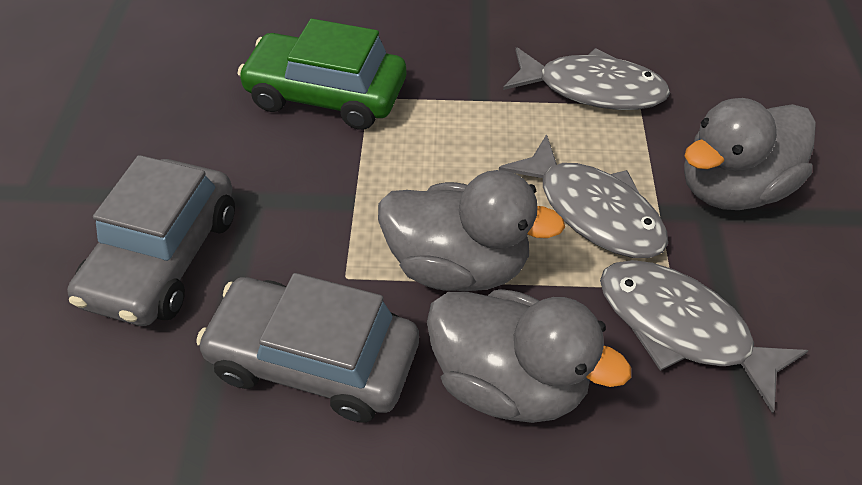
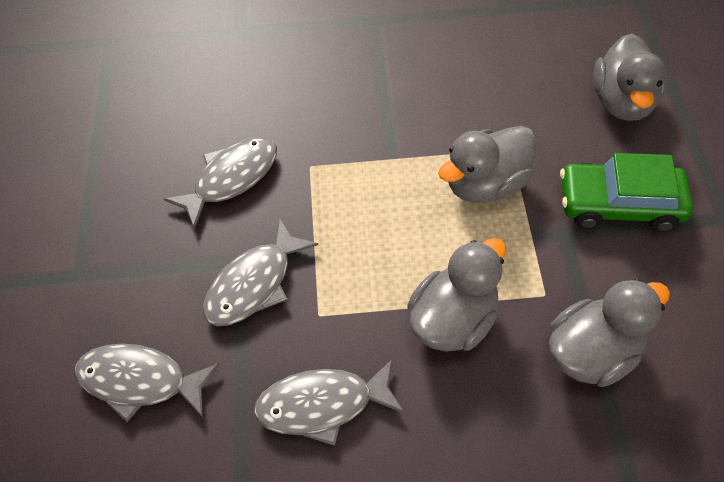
grey car: 2 -> 0
grey duck: 3 -> 4
grey fish: 3 -> 4

